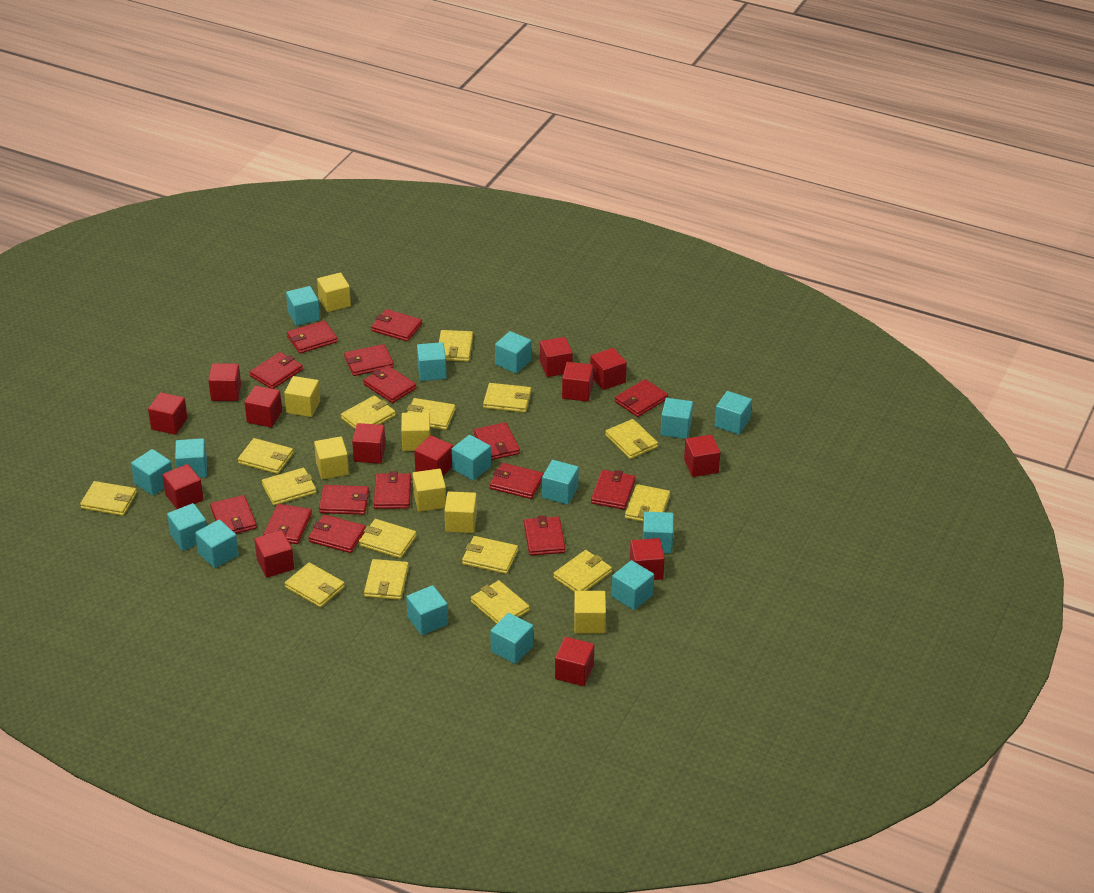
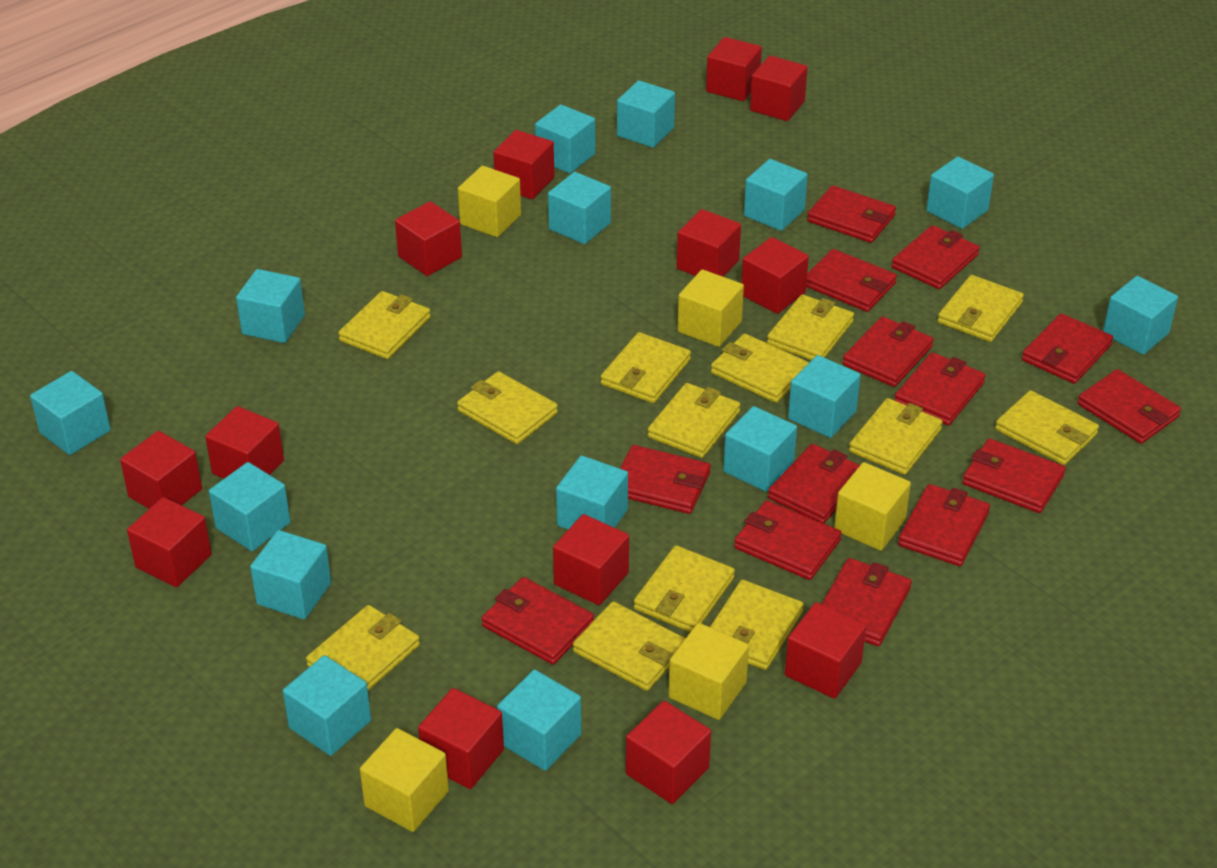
red wallet: 15 -> 14
yellow cube: 7 -> 5
yellow wallet: 15 -> 13

